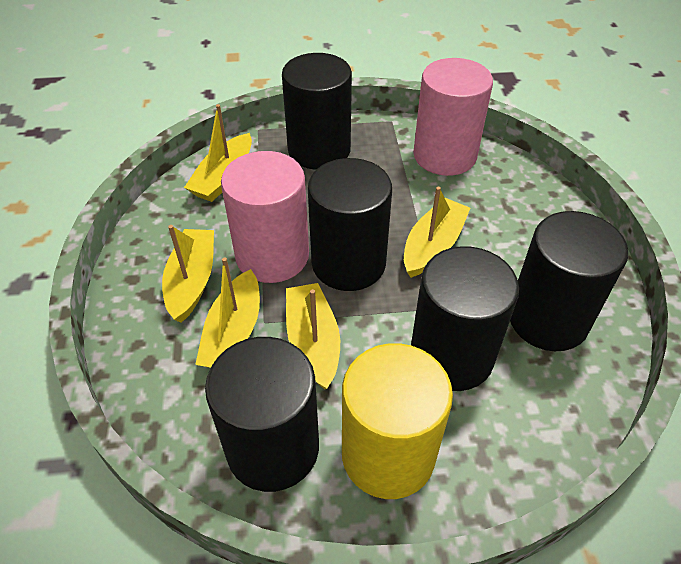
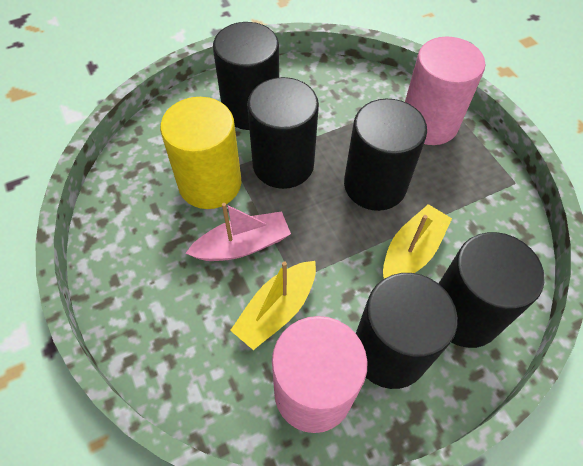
pink boat: 0 -> 1
yellow boat: 5 -> 2

